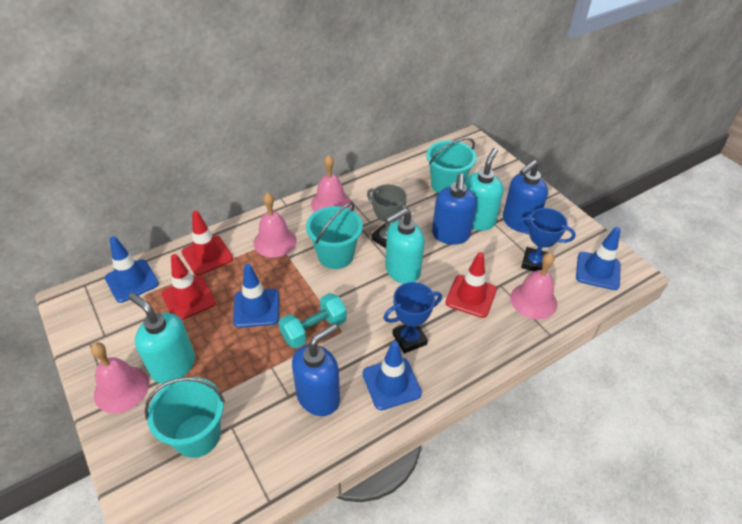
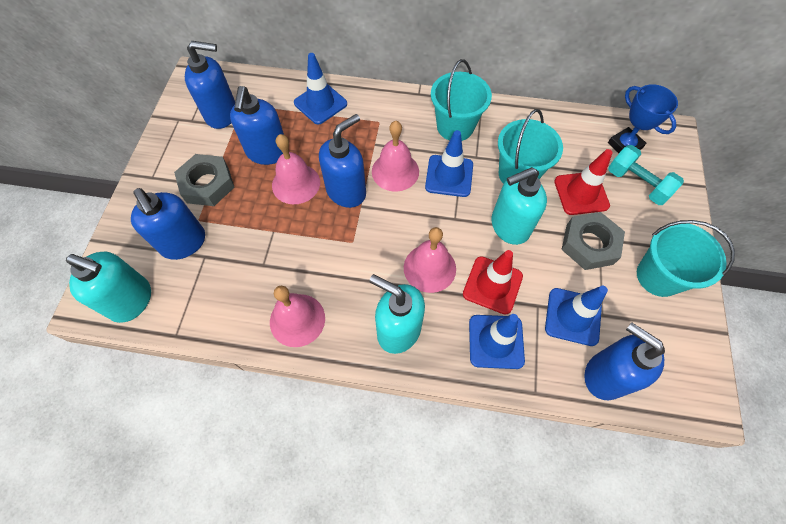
blue soap dispenser: 3 -> 5
blue trophy: 2 -> 1
grey nut: 0 -> 2
grey trophy: 1 -> 0
red traffic cone: 3 -> 2

